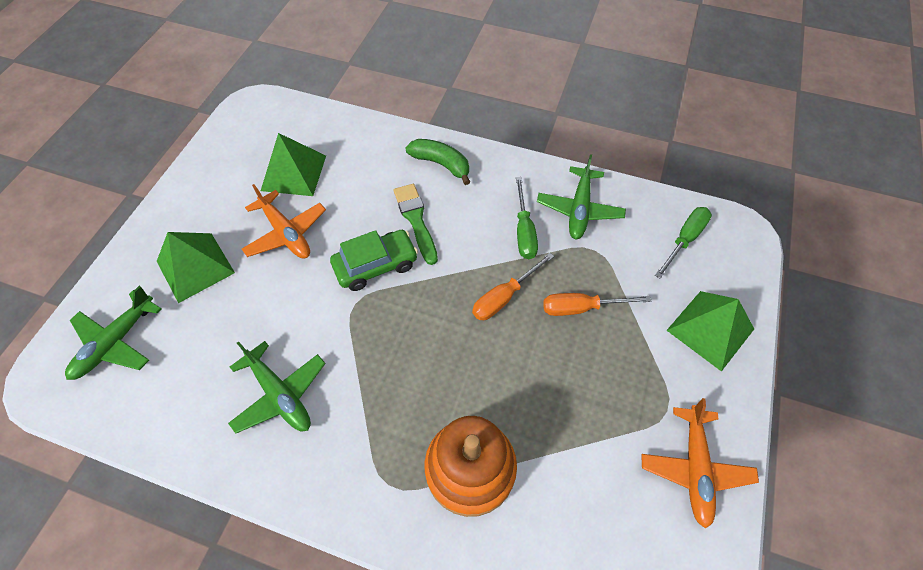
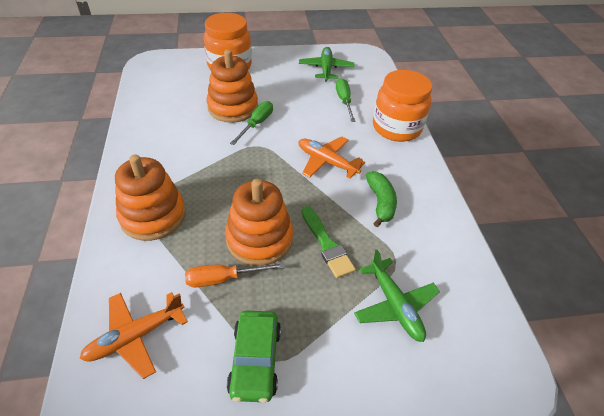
green plane: 3 -> 2
green pyramid: 3 -> 0
orange jar: 0 -> 2
orange screwdriver: 2 -> 1
orange stacking toy: 1 -> 3

